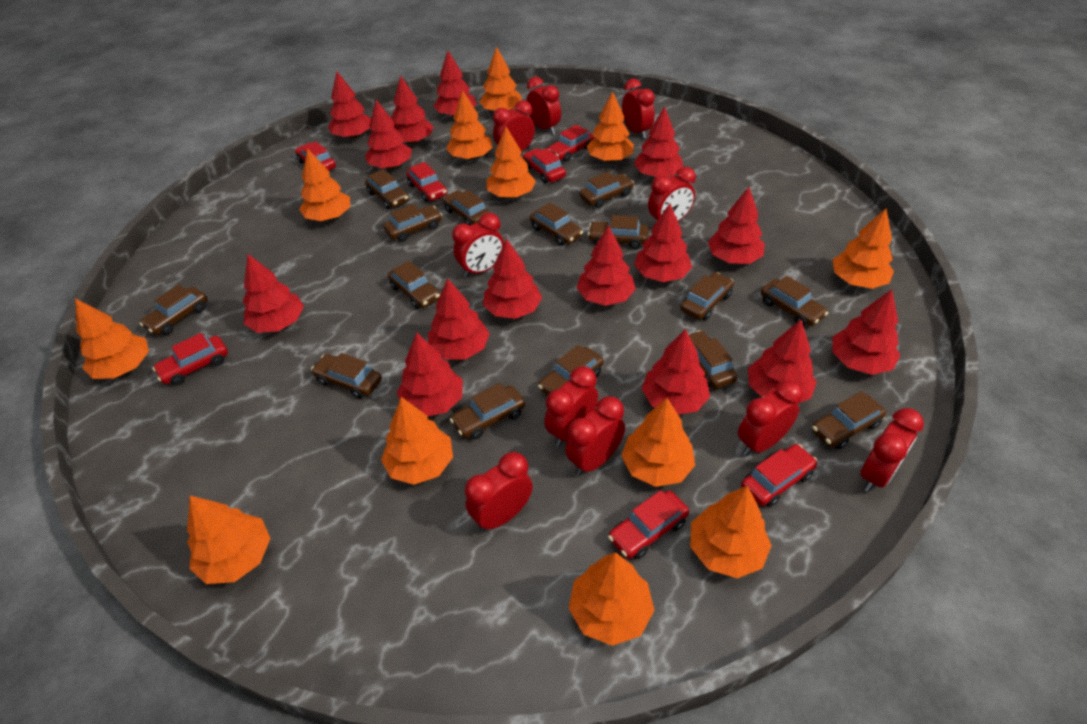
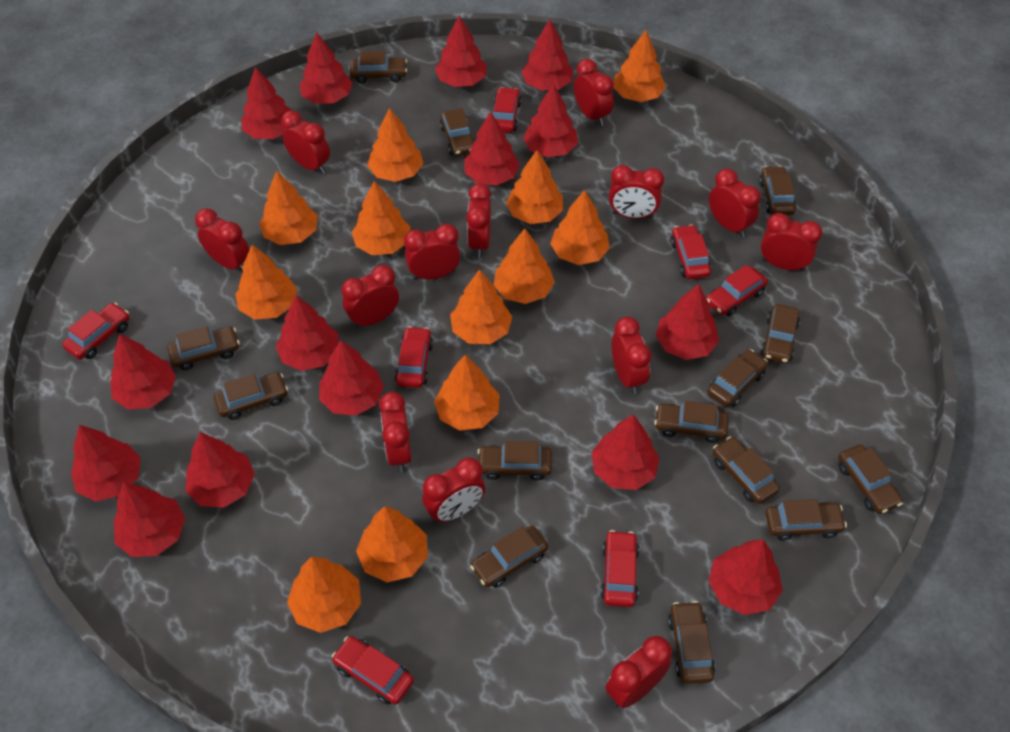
brown car: 15 -> 14
red clock: 10 -> 13

